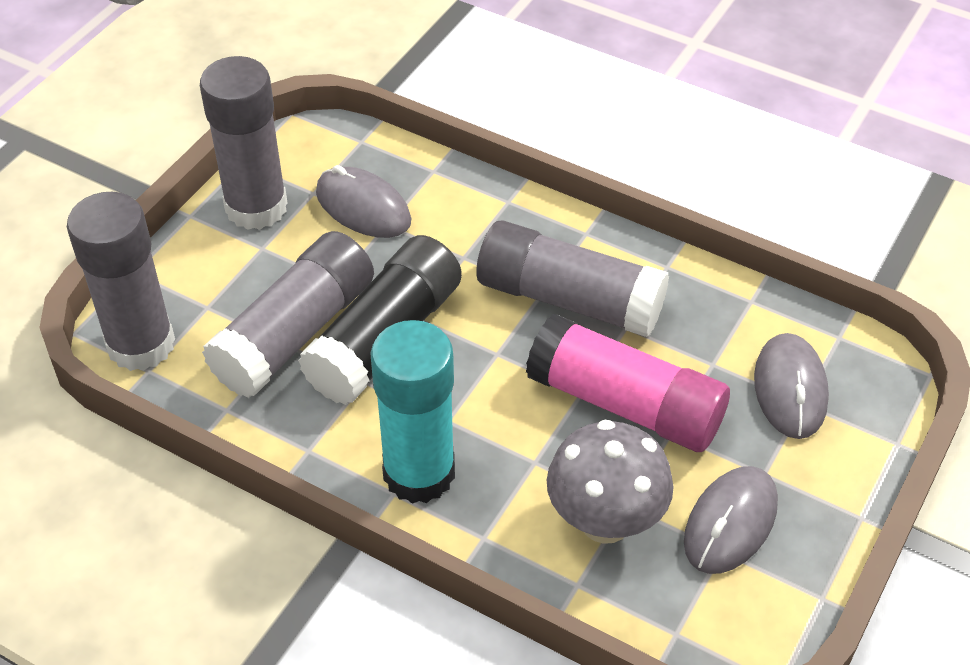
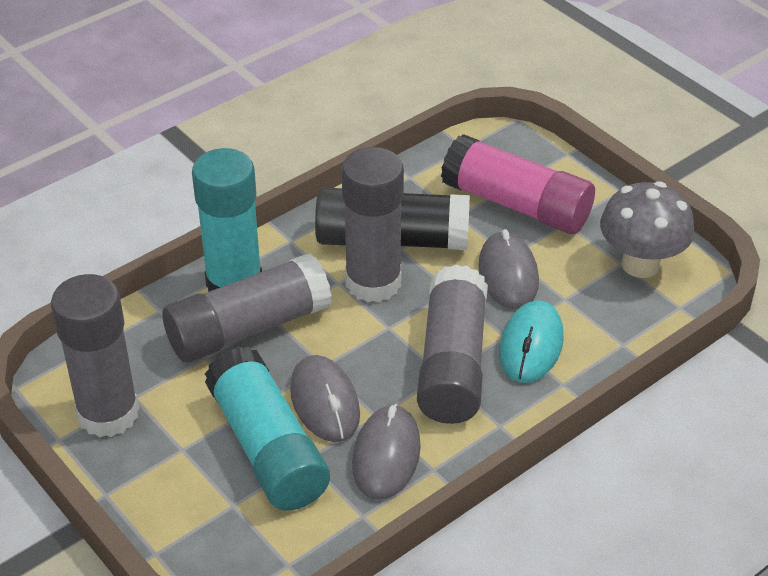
turquoise glue stick: 1 -> 2
turquoise mouse: 0 -> 1

